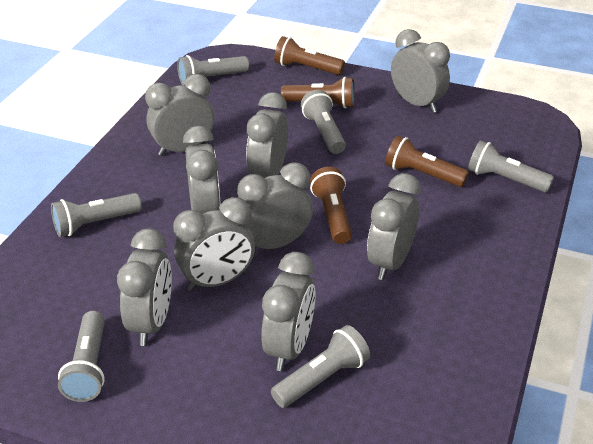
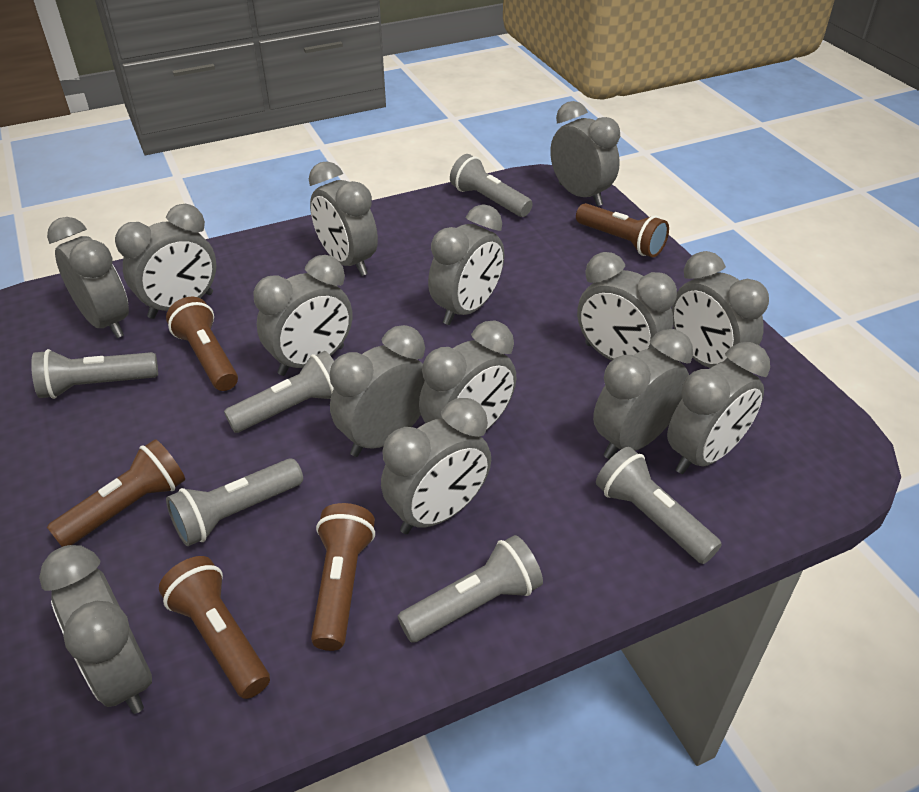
brown flashlight: 4 -> 5
grey clock: 9 -> 14

